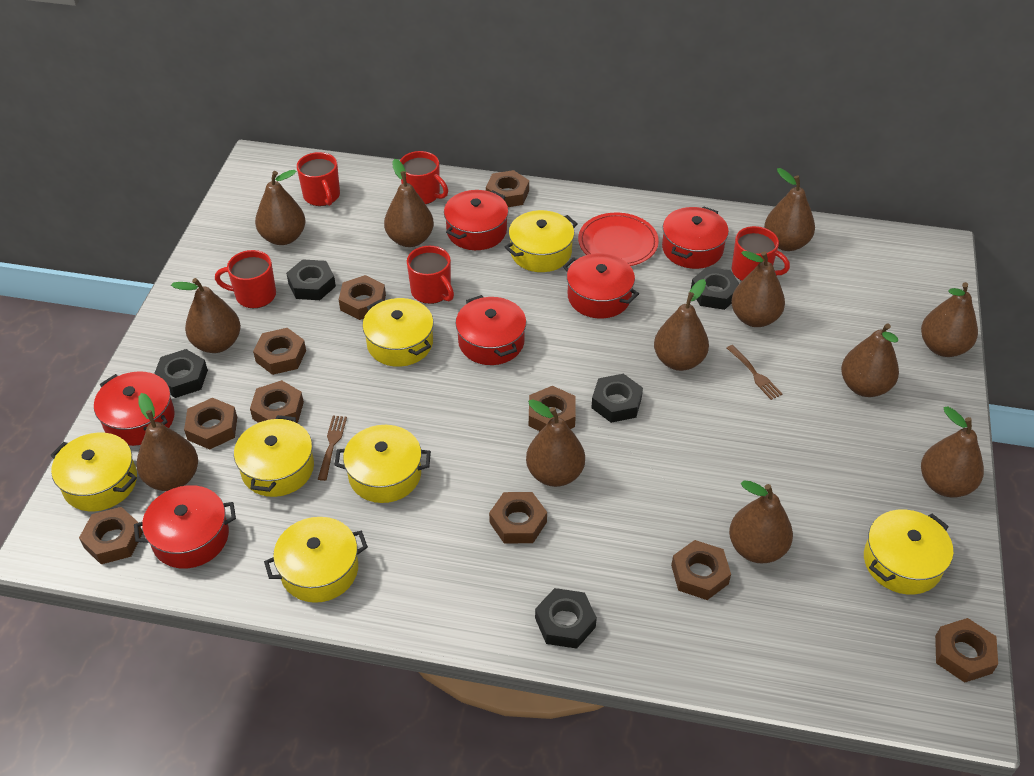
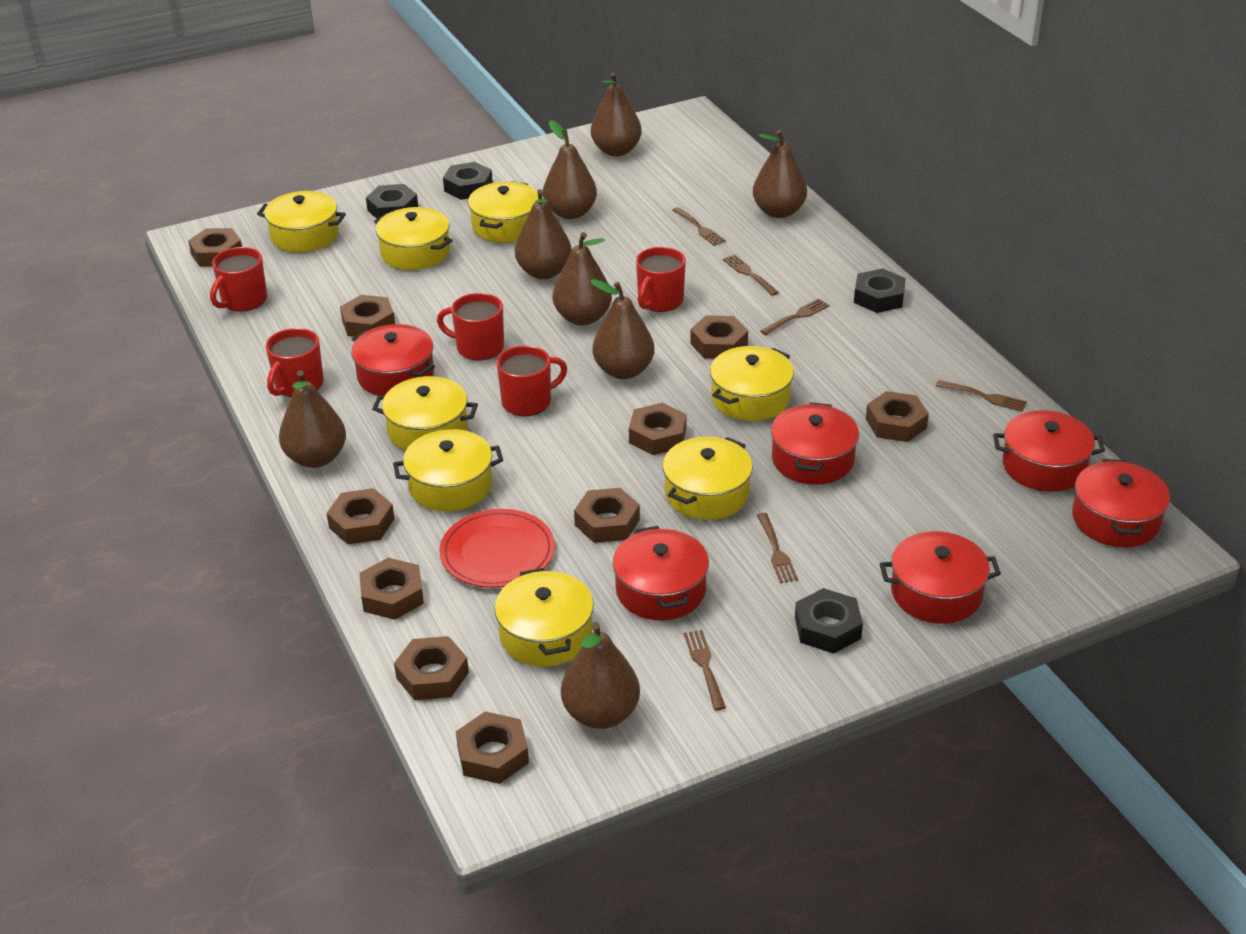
black nut: 5 -> 4
brown fork: 2 -> 6
brown pear: 12 -> 8
yellow pot: 7 -> 8

